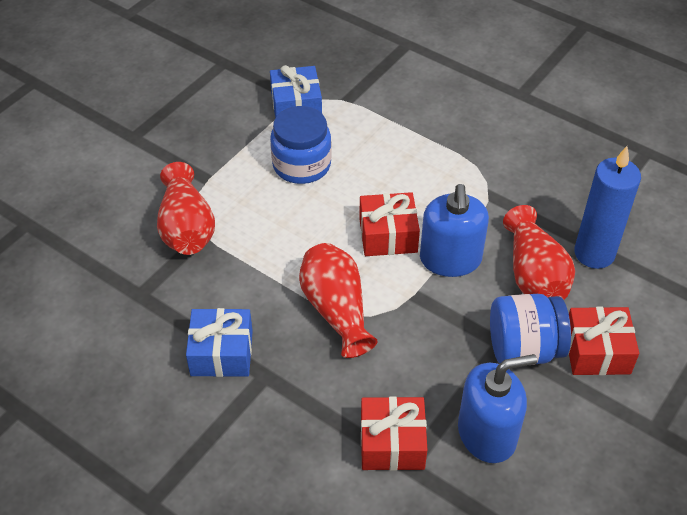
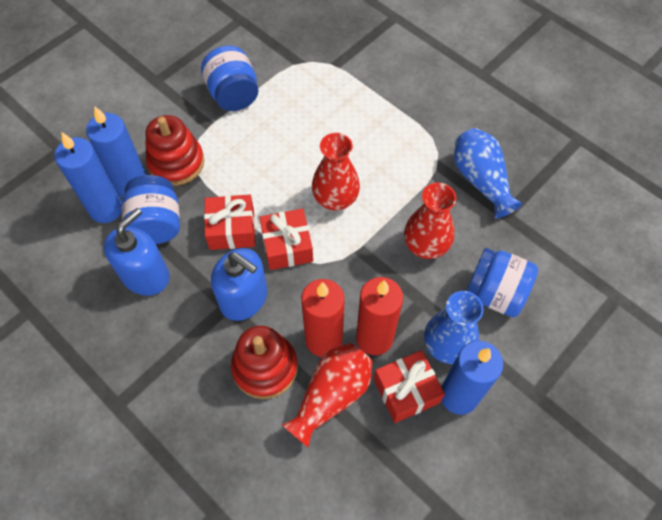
blue candle: 1 -> 3
blue gift: 2 -> 0
blue jar: 2 -> 3
blue vase: 0 -> 2
red candle: 0 -> 2
red stacking toy: 0 -> 2

